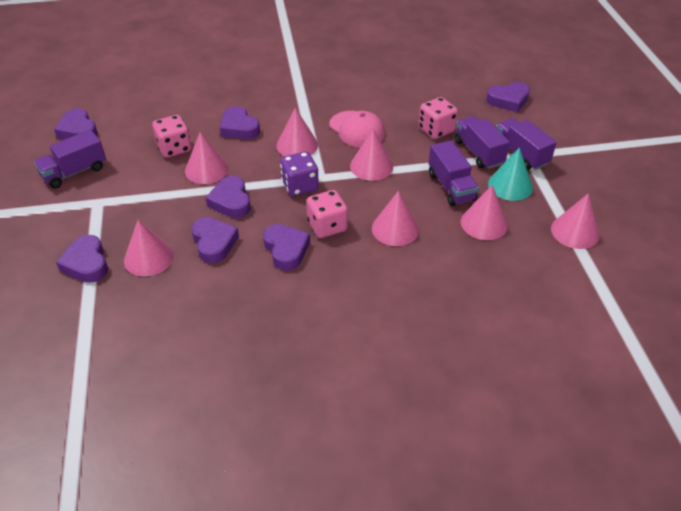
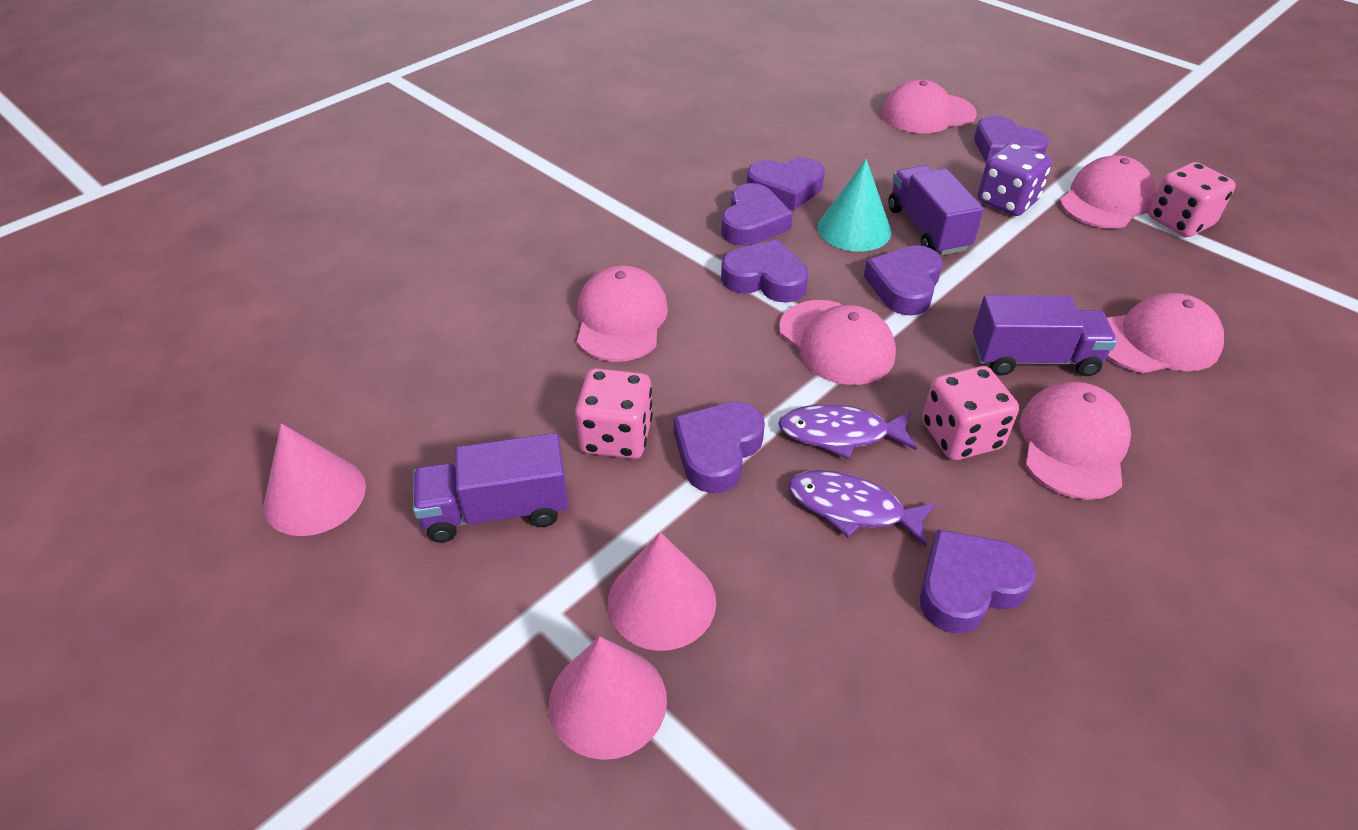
pink cap: 1 -> 6
pink cone: 7 -> 3
purple fish: 0 -> 2
purple truck: 4 -> 3

